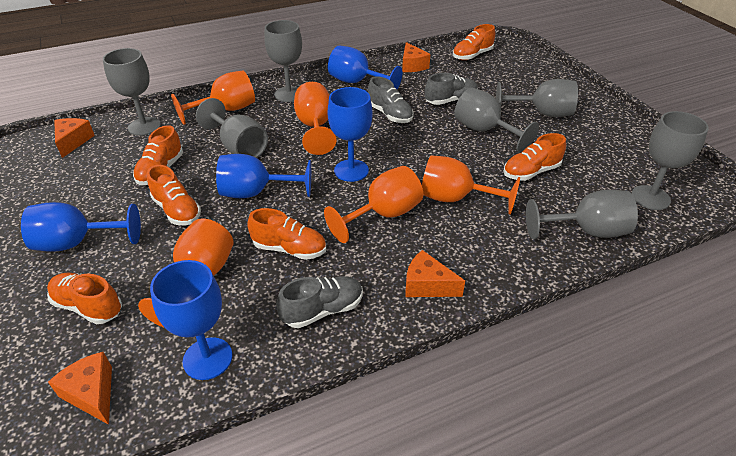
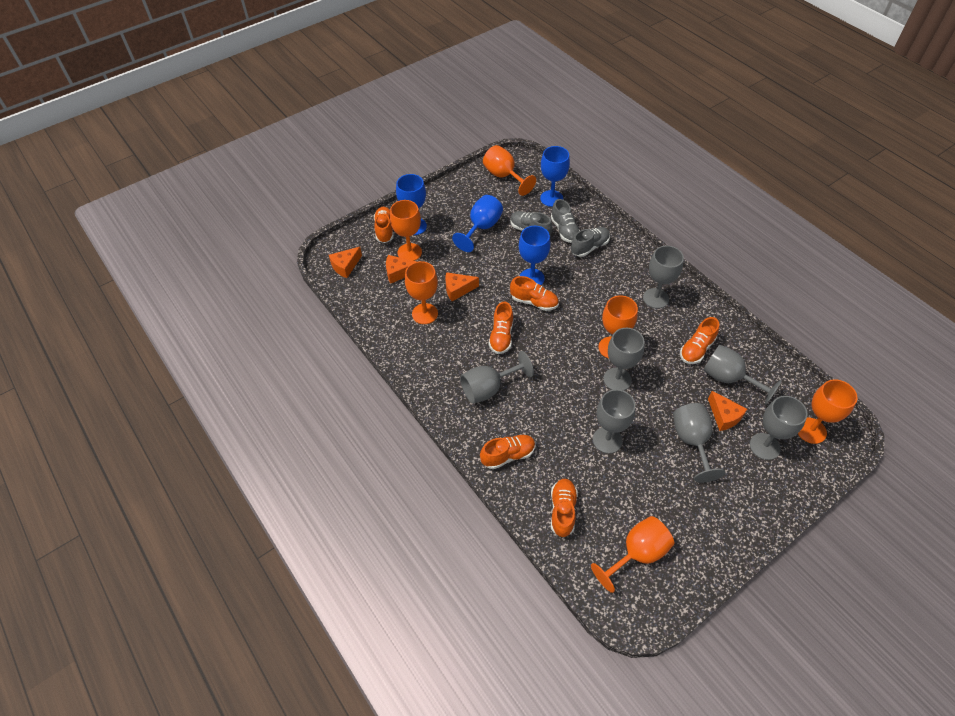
blue goblet: 5 -> 4
orange goblet: 5 -> 6

